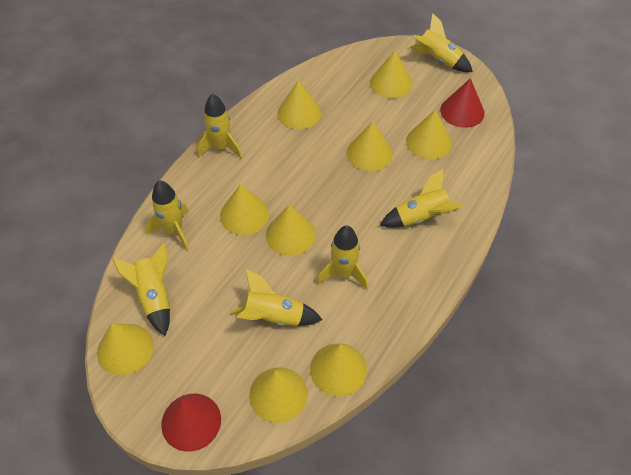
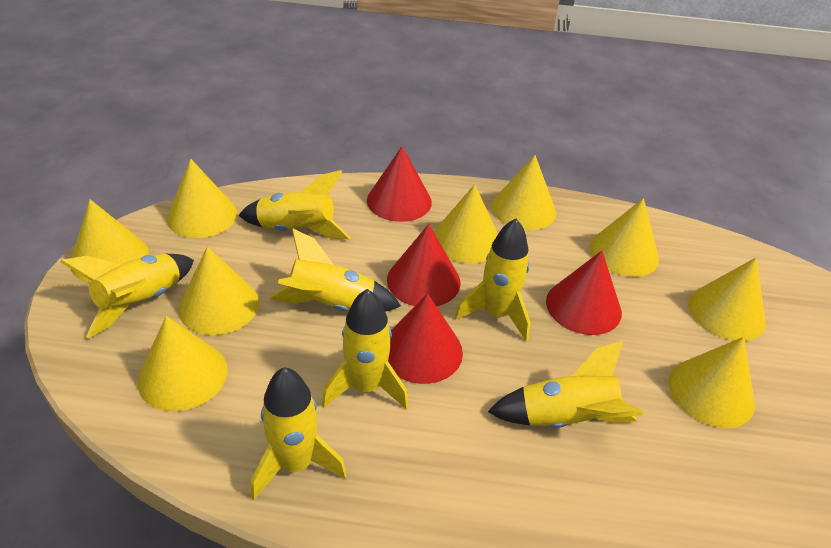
red cone: 2 -> 4

